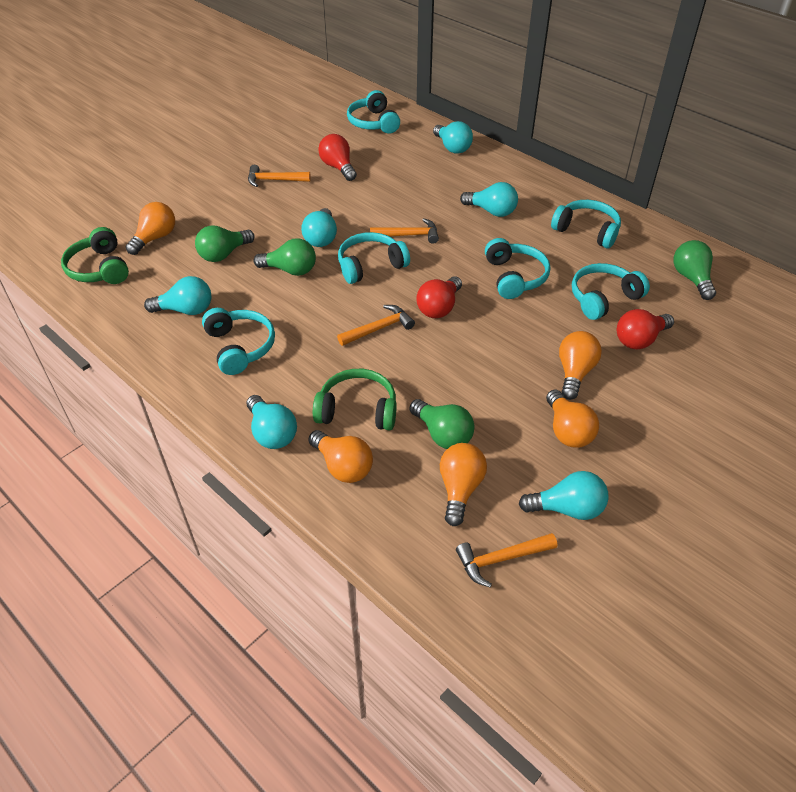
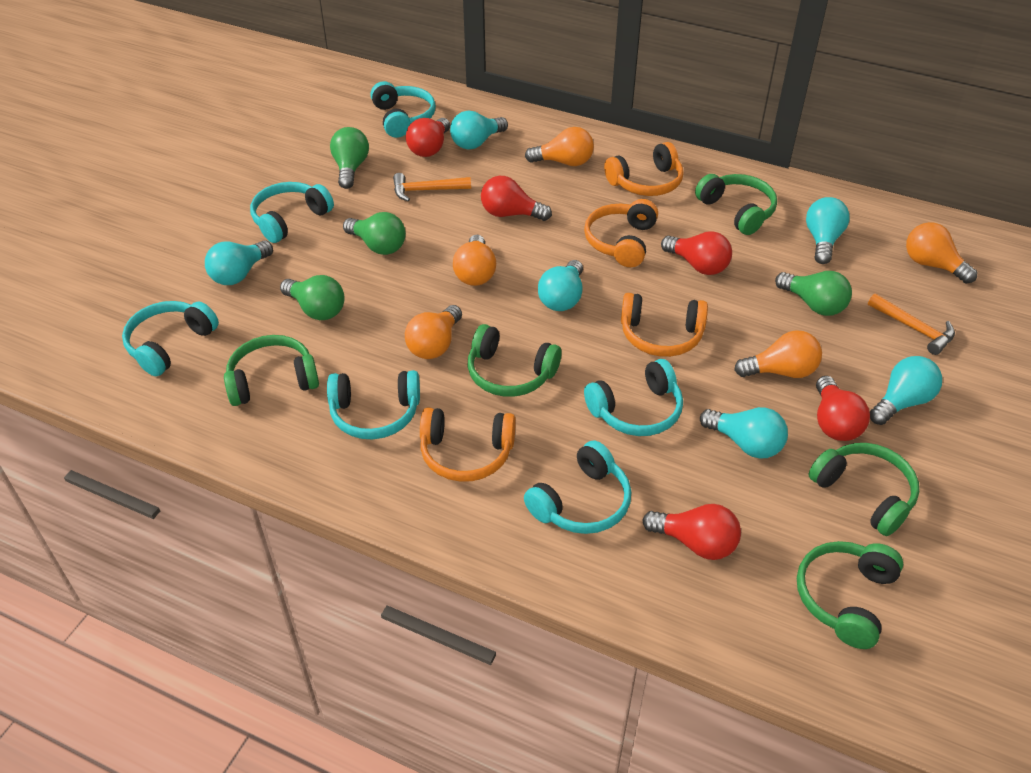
green headphones: 2 -> 5
orange hammer: 4 -> 2
orange headphones: 0 -> 4
red light bulb: 3 -> 5

